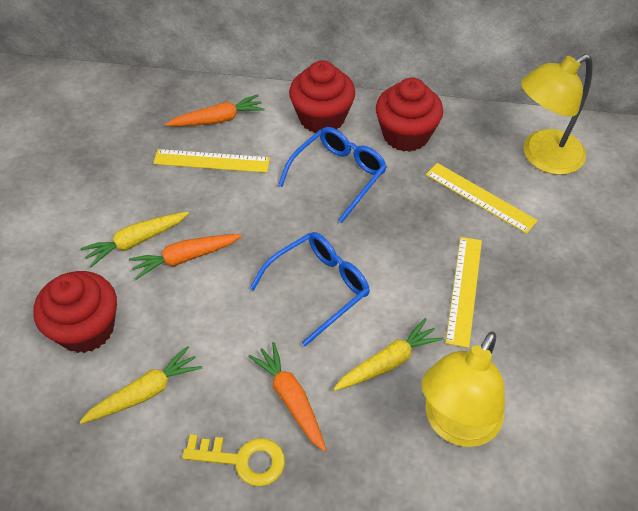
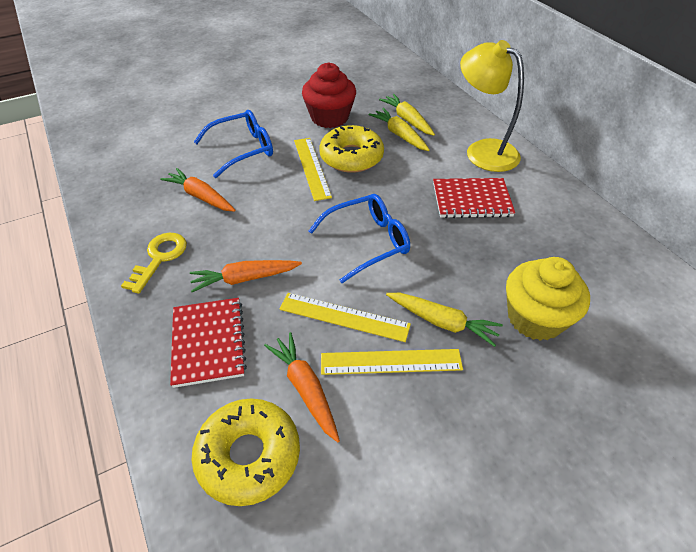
red cupcake: 3 -> 1
red notebook: 0 -> 2
yellow cupcake: 0 -> 1
yellow donut: 0 -> 2
yellow lamp: 2 -> 1

